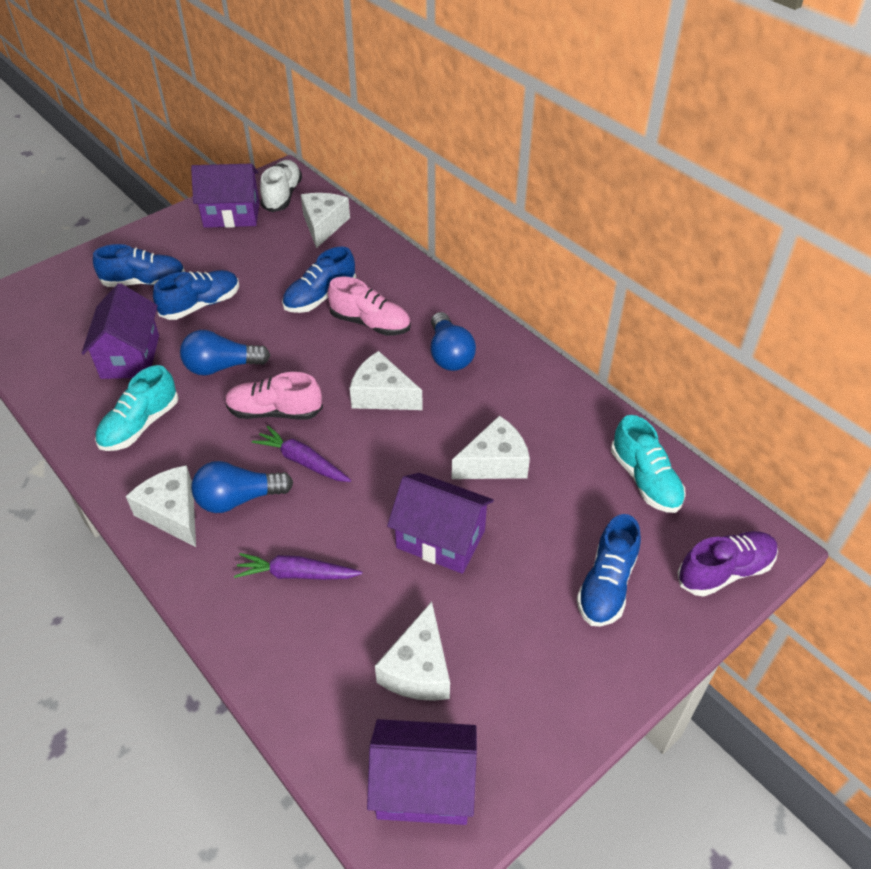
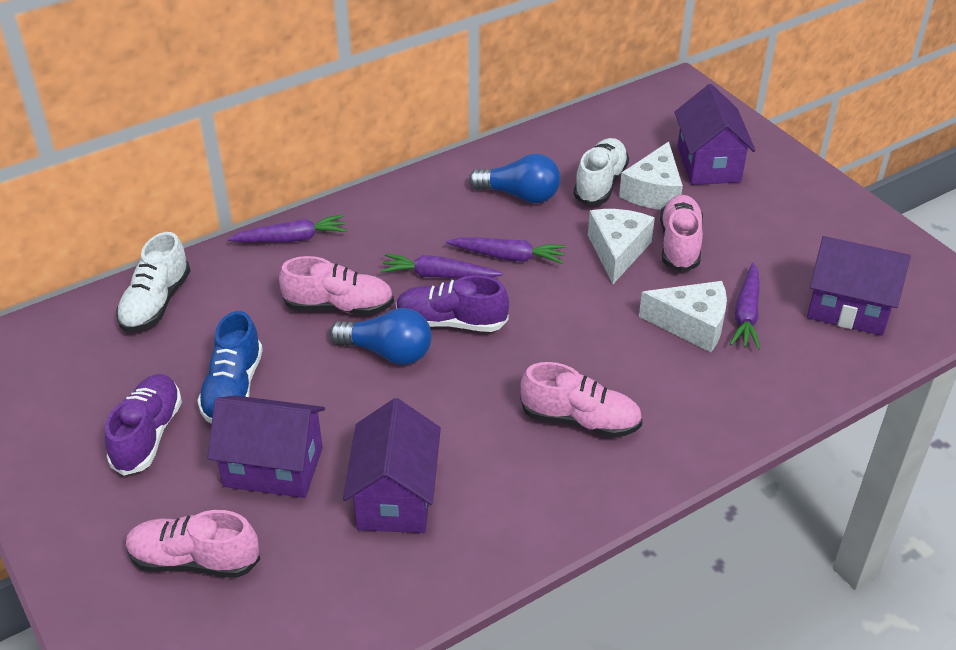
blue light bulb: 3 -> 2
blue shoe: 4 -> 1
pink shoe: 2 -> 4
purple carrot: 2 -> 4
purple shoe: 1 -> 2
turquoise shoe: 2 -> 0
white cheese: 5 -> 3
white shoe: 1 -> 2

